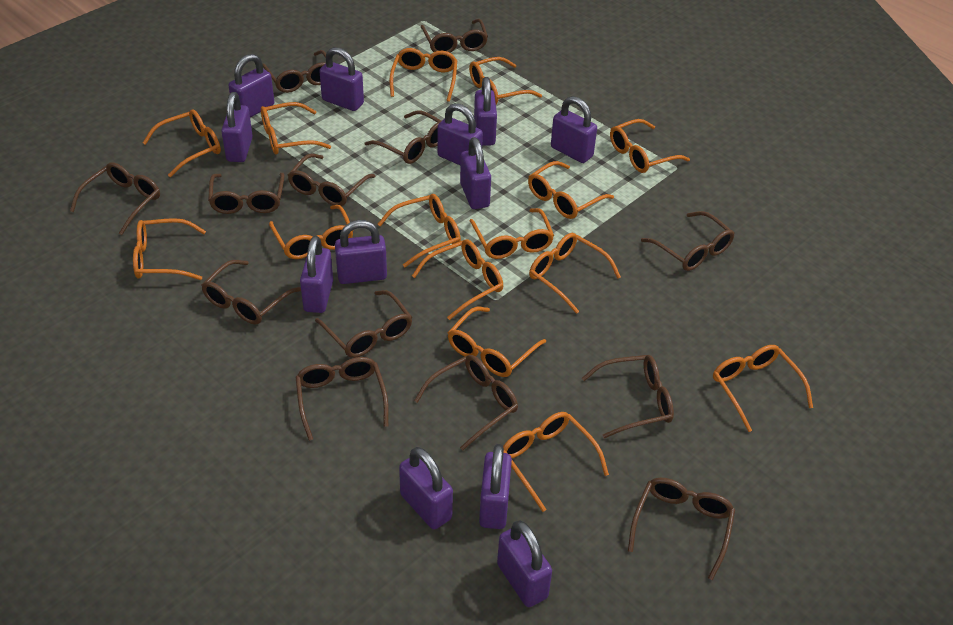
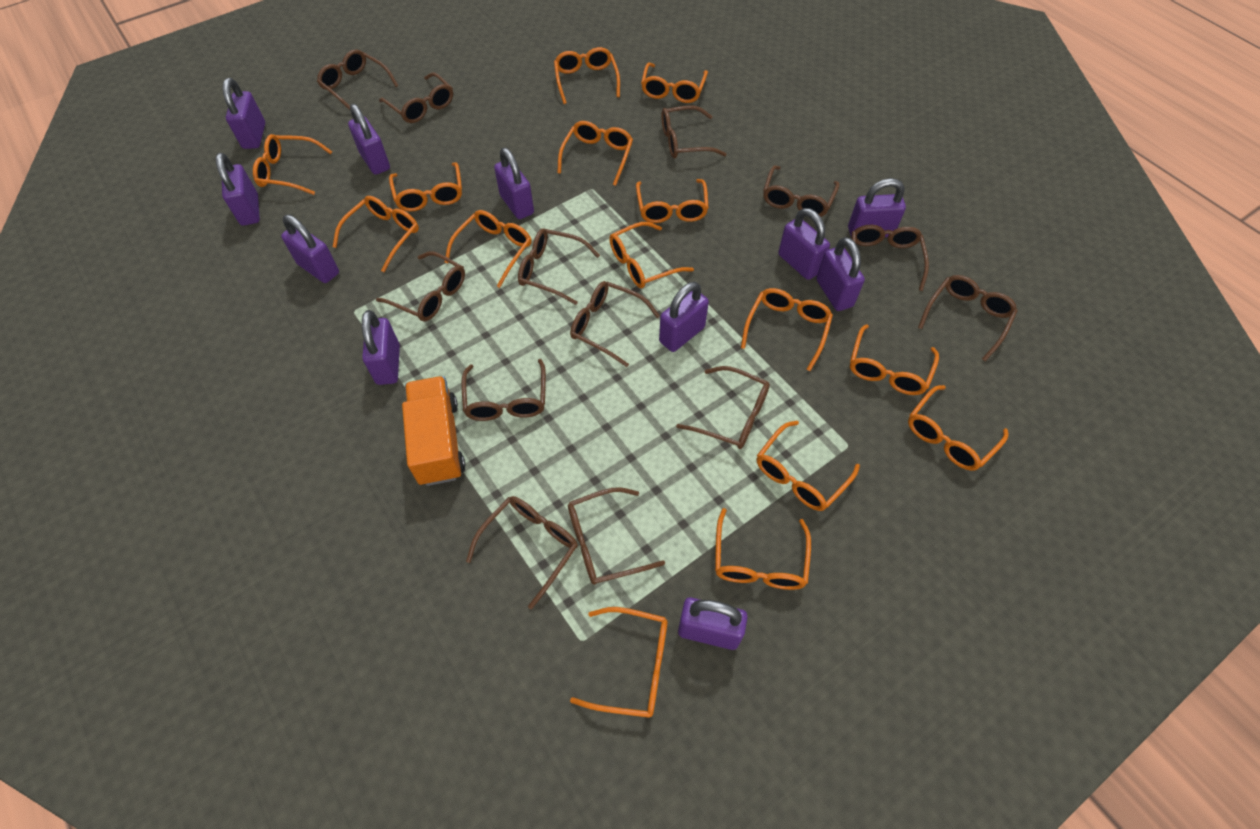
orange truck: 0 -> 1
purple padlock: 12 -> 11

